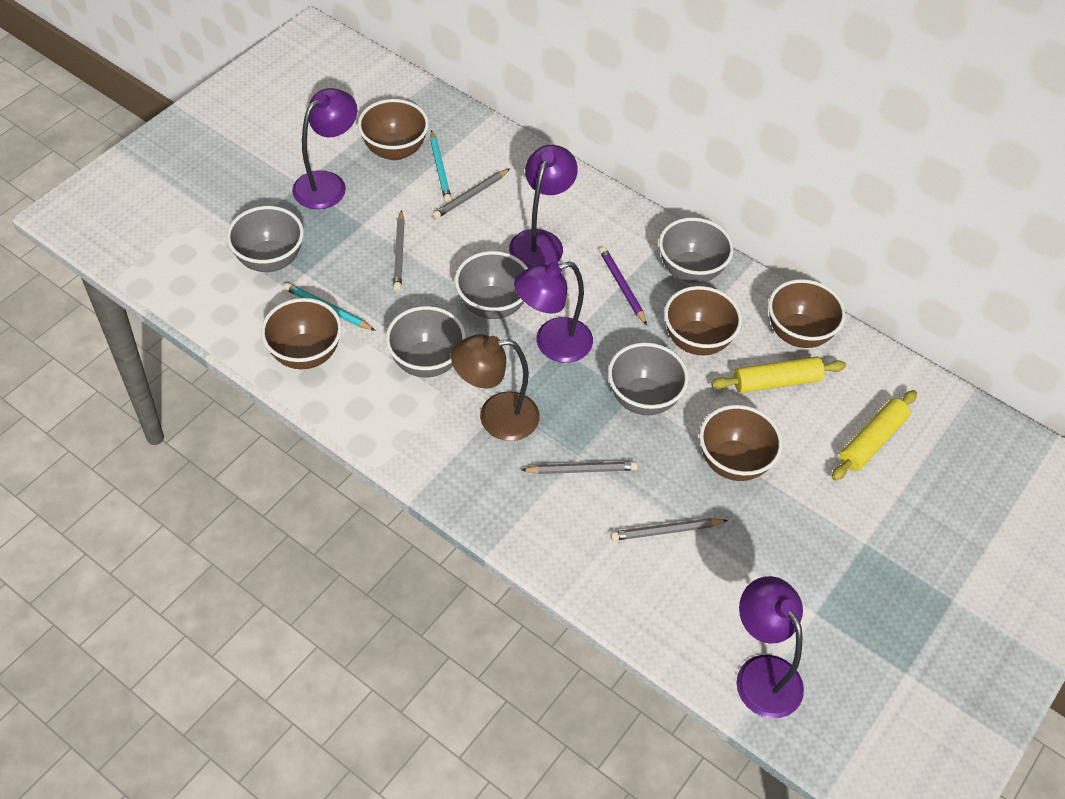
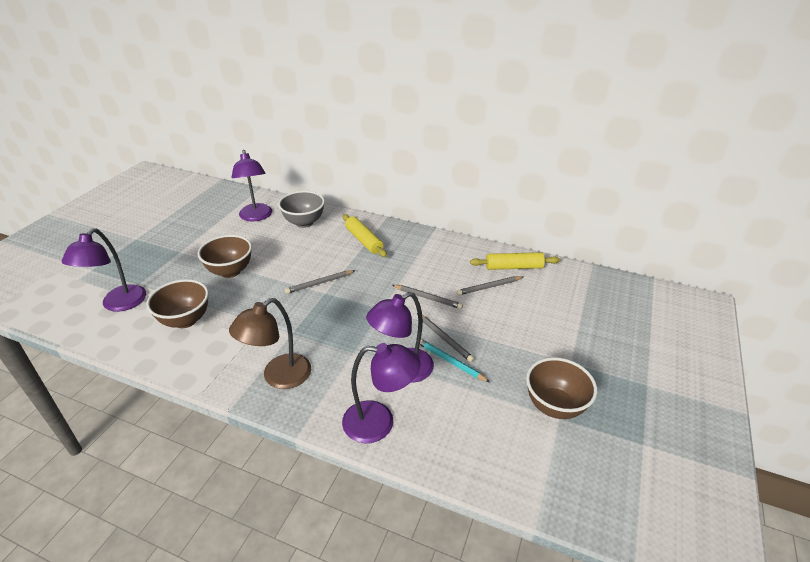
brown bowl: 5 -> 3
grey bowl: 5 -> 1
purple pencil: 1 -> 0
turquoise pencil: 2 -> 1

